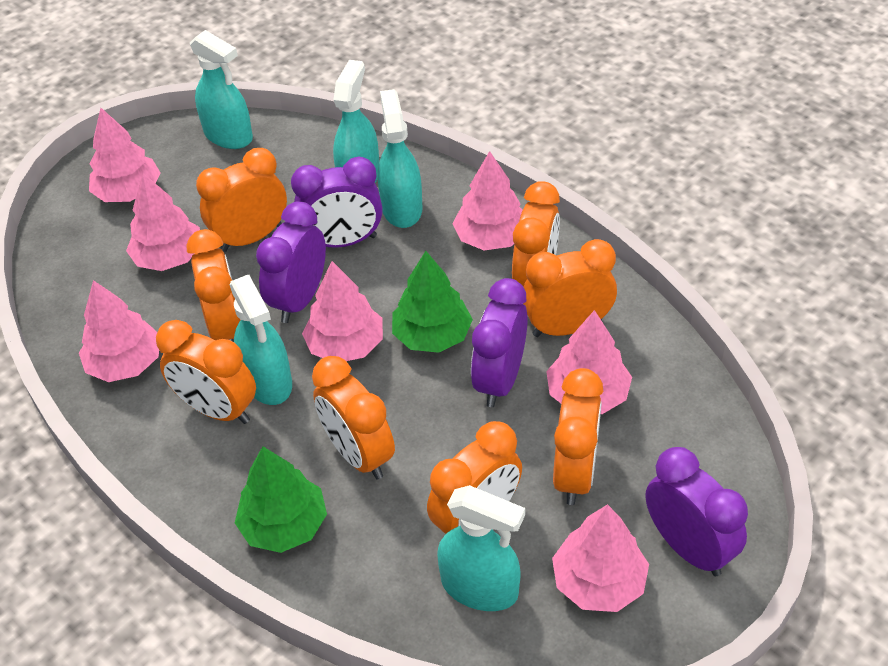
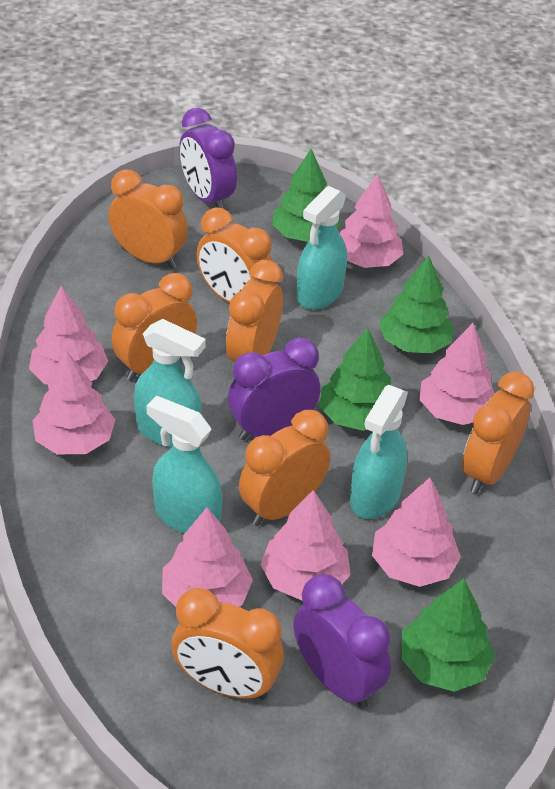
green tree: 2 -> 4
orange clock: 8 -> 7
purple clock: 4 -> 3
turquoise spray bottle: 5 -> 4

